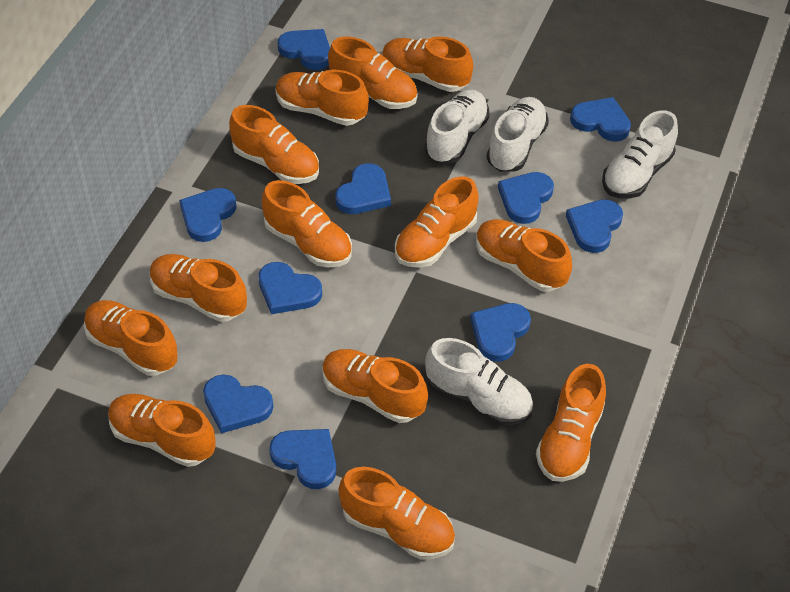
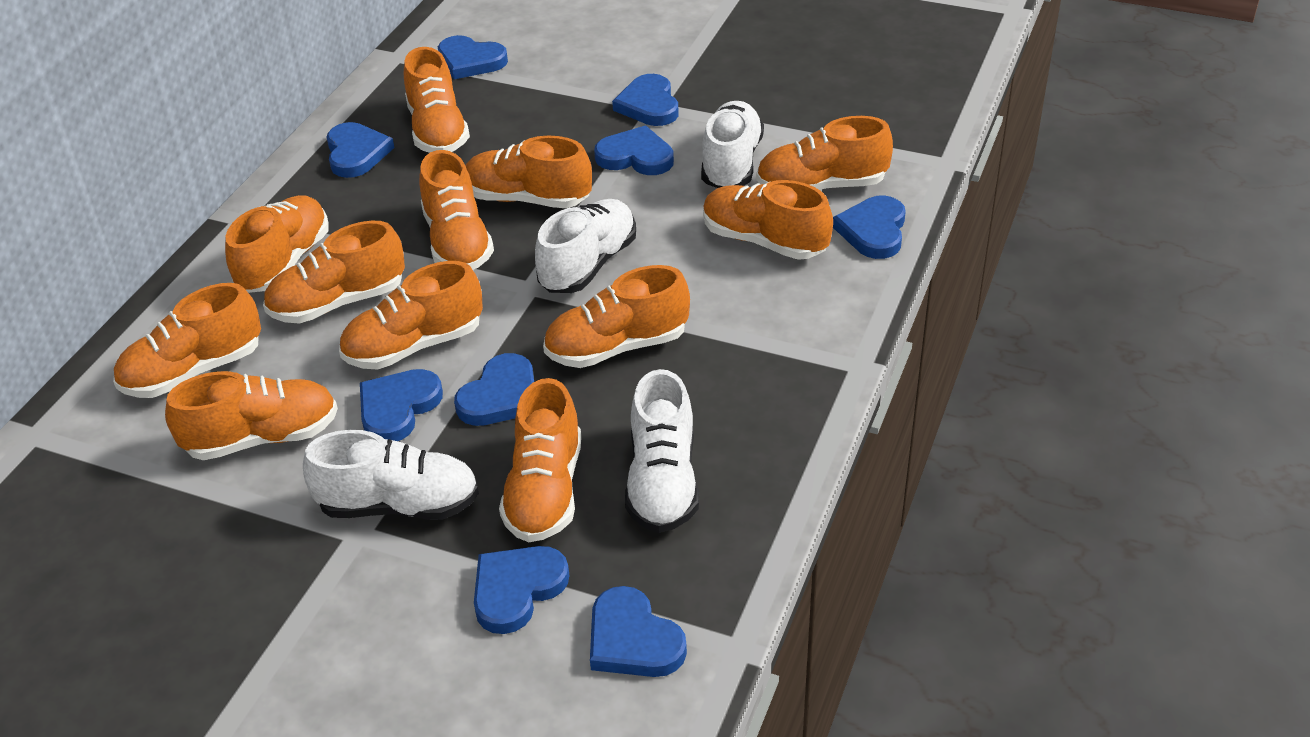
blue heart: 10 -> 9
orange shoe: 13 -> 12

